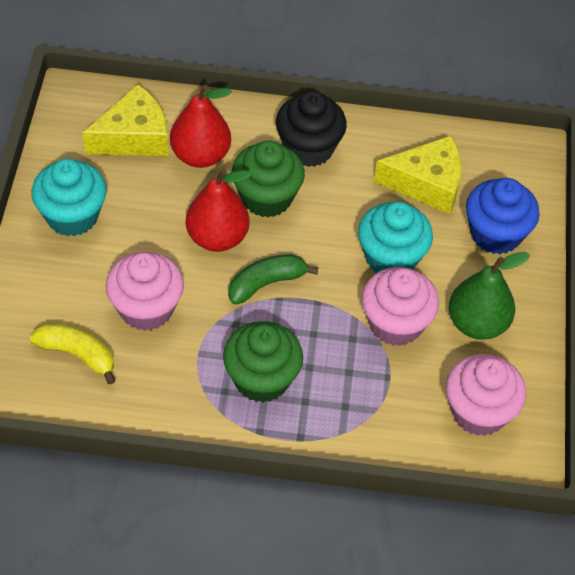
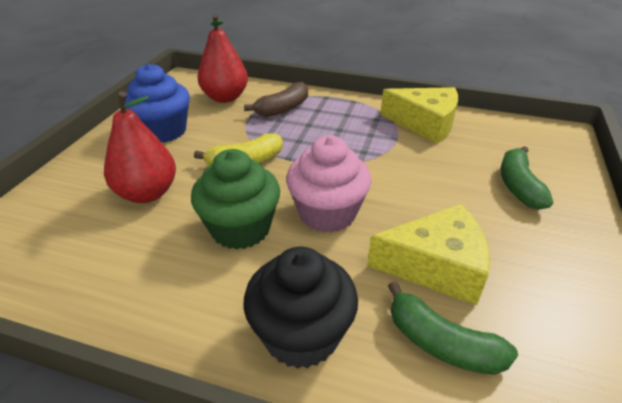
brown banana: 0 -> 1
green banana: 1 -> 2
green cupcake: 2 -> 1
green pear: 1 -> 0
pink cupcake: 3 -> 1
turquoise cupcake: 2 -> 0

